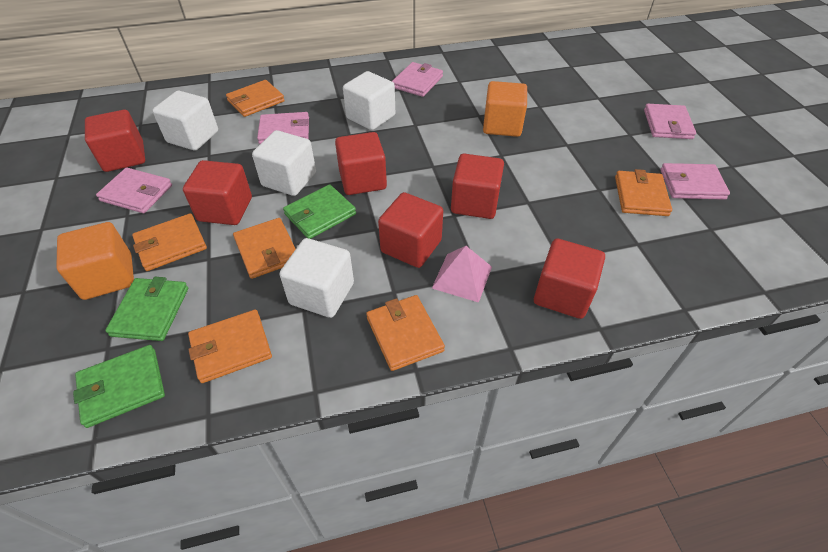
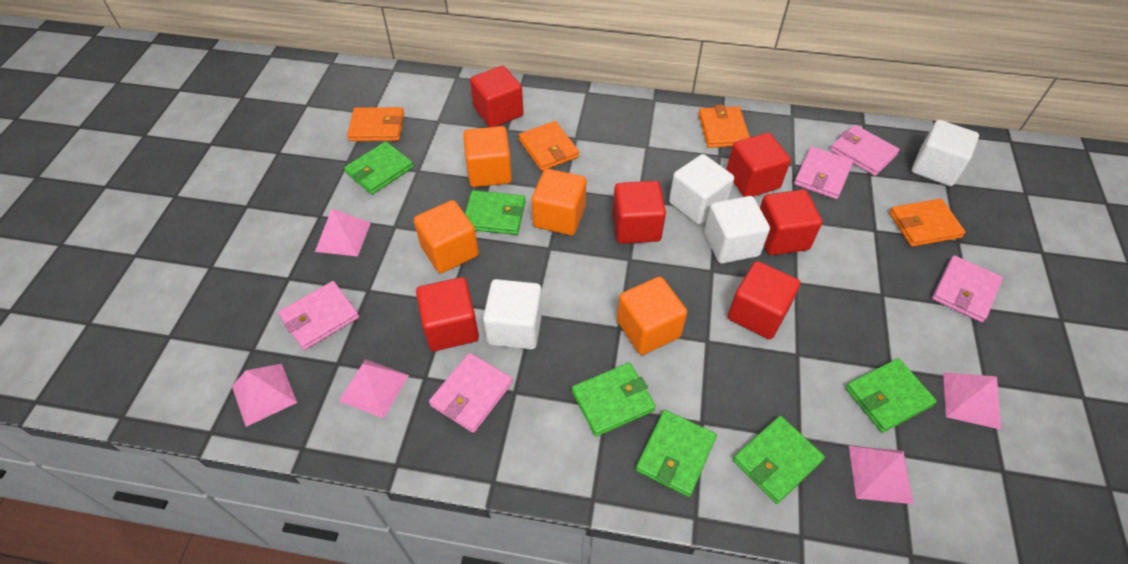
green wallet: 3 -> 6
orange cube: 2 -> 4
orange wallet: 6 -> 4
pink pyramid: 1 -> 5

